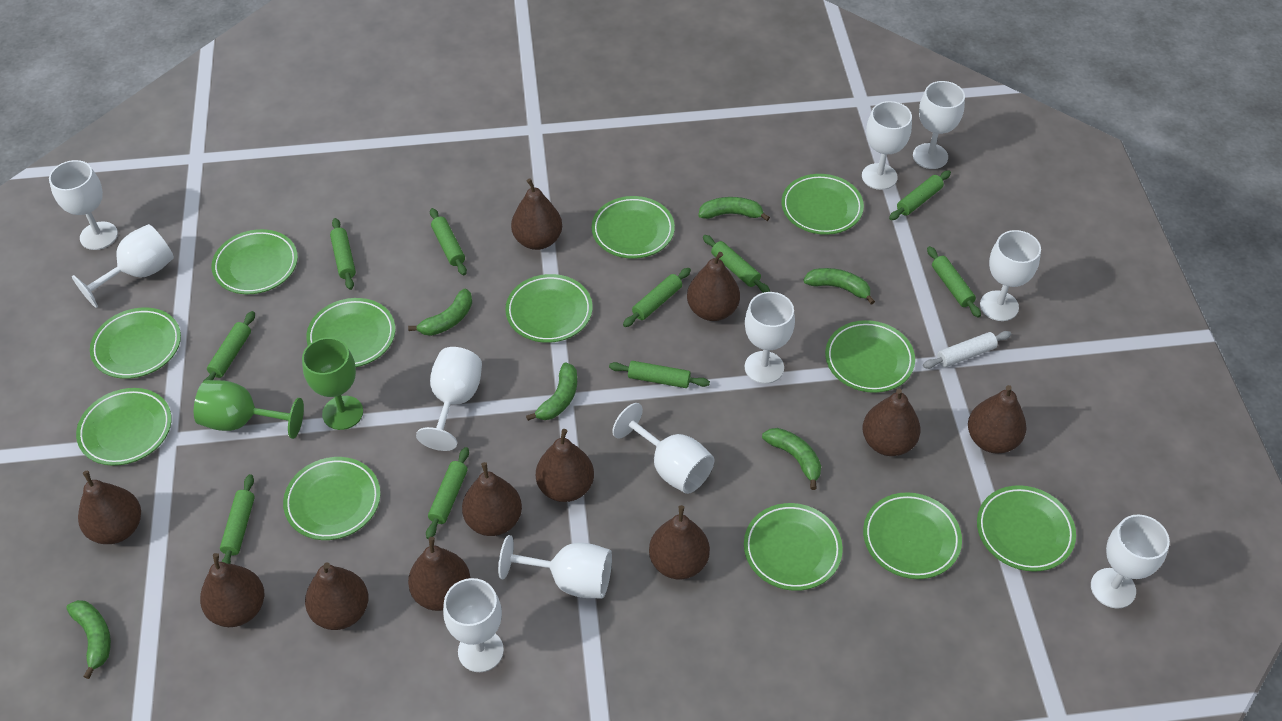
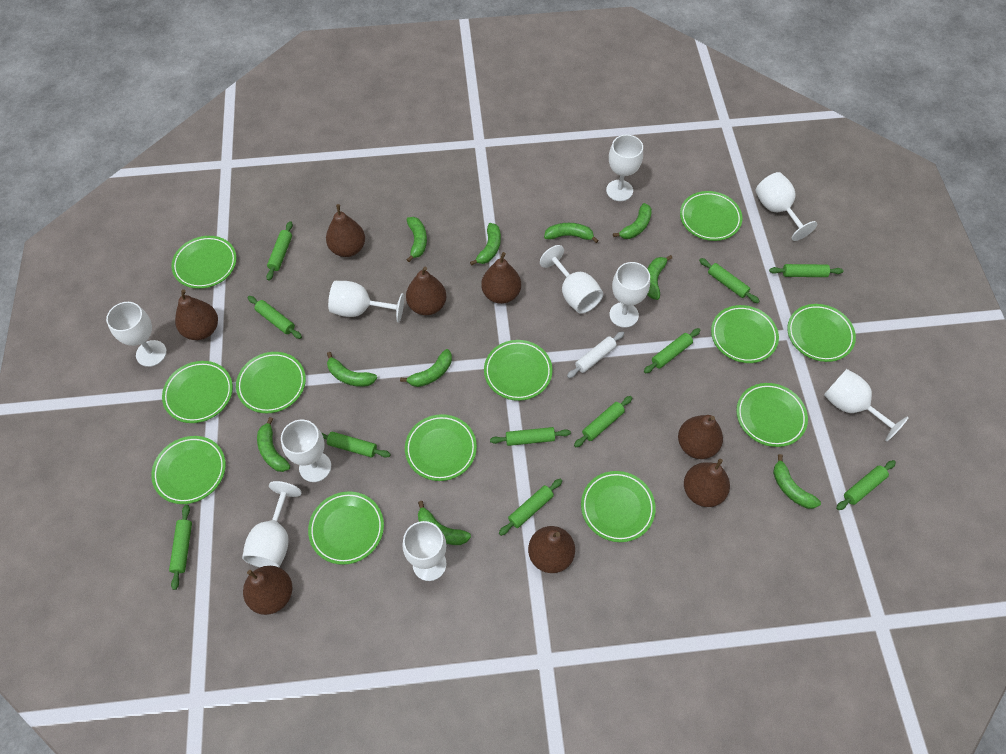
brown pear: 11 -> 8
green banana: 6 -> 10
green goblet: 2 -> 0
green rolling pin: 10 -> 11
white goblet: 11 -> 10

